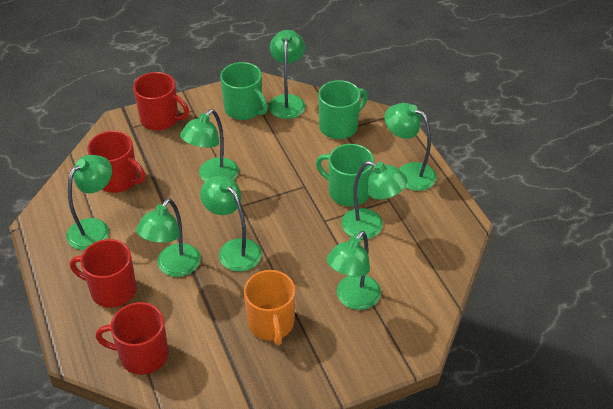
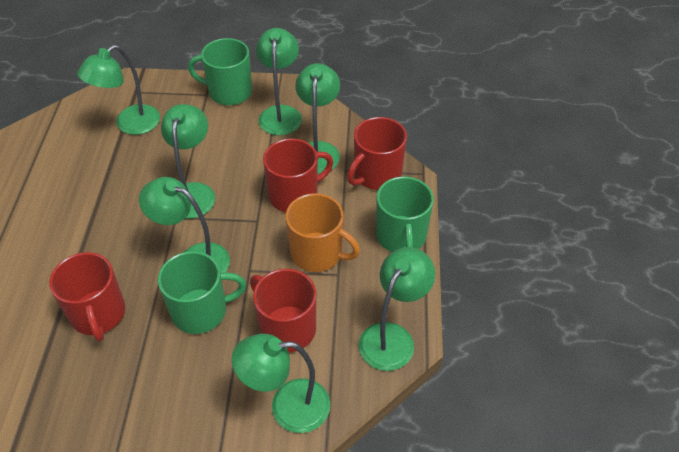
green lamp: 8 -> 7

